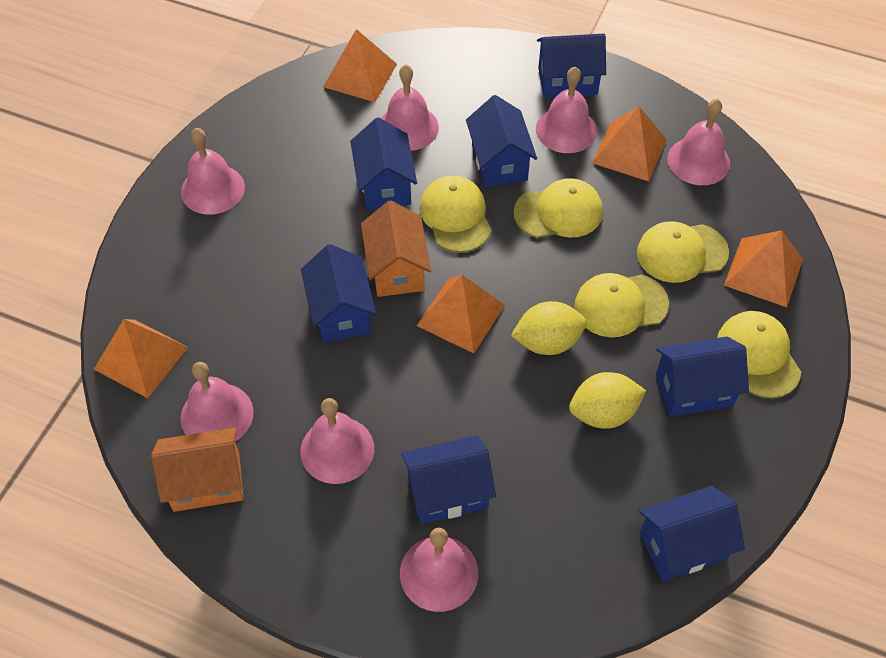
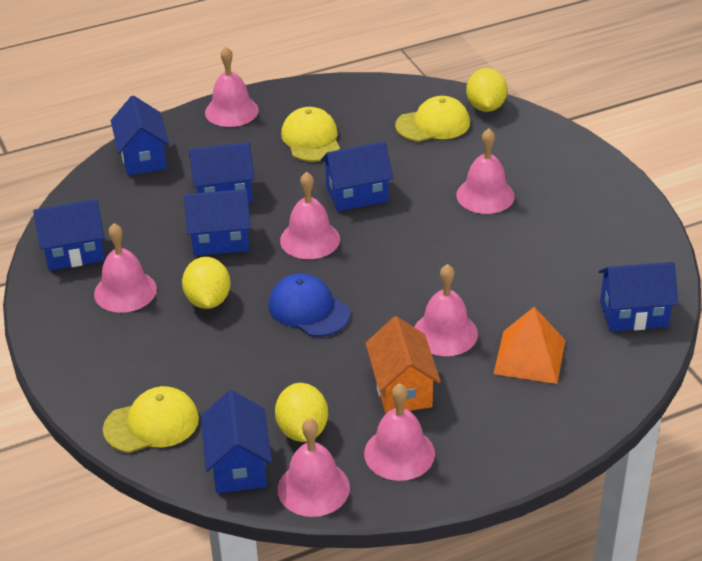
blue cap: 0 -> 1
orange house: 2 -> 1
orange pyramid: 5 -> 1
yellow cap: 5 -> 3
yellow lemon: 2 -> 3

